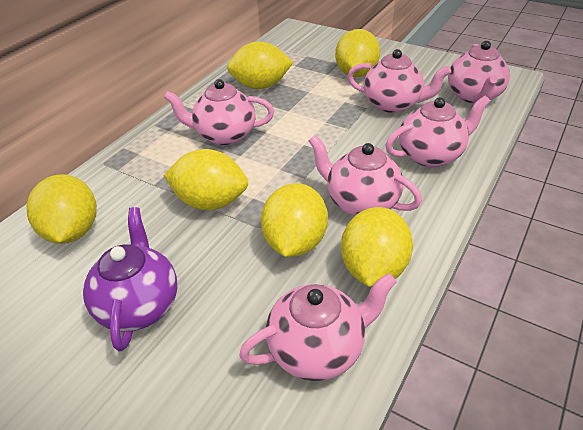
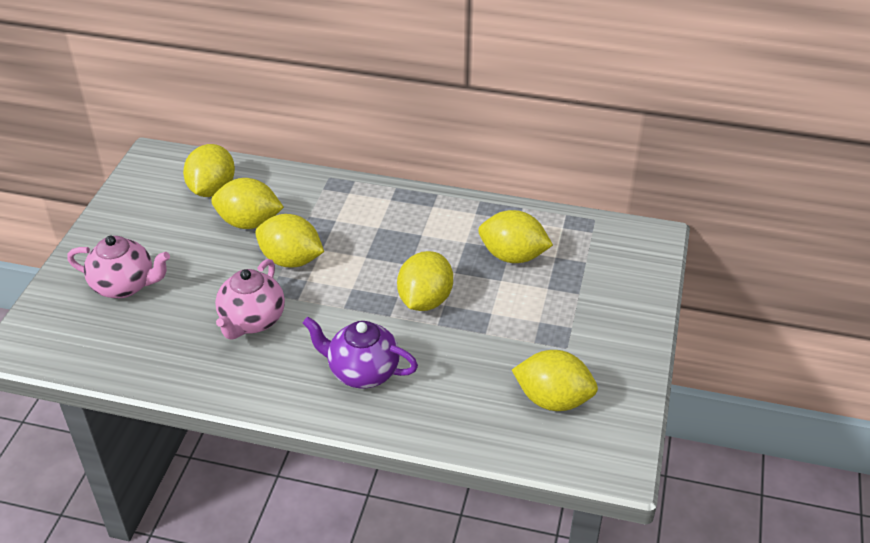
pink teapot: 6 -> 2

